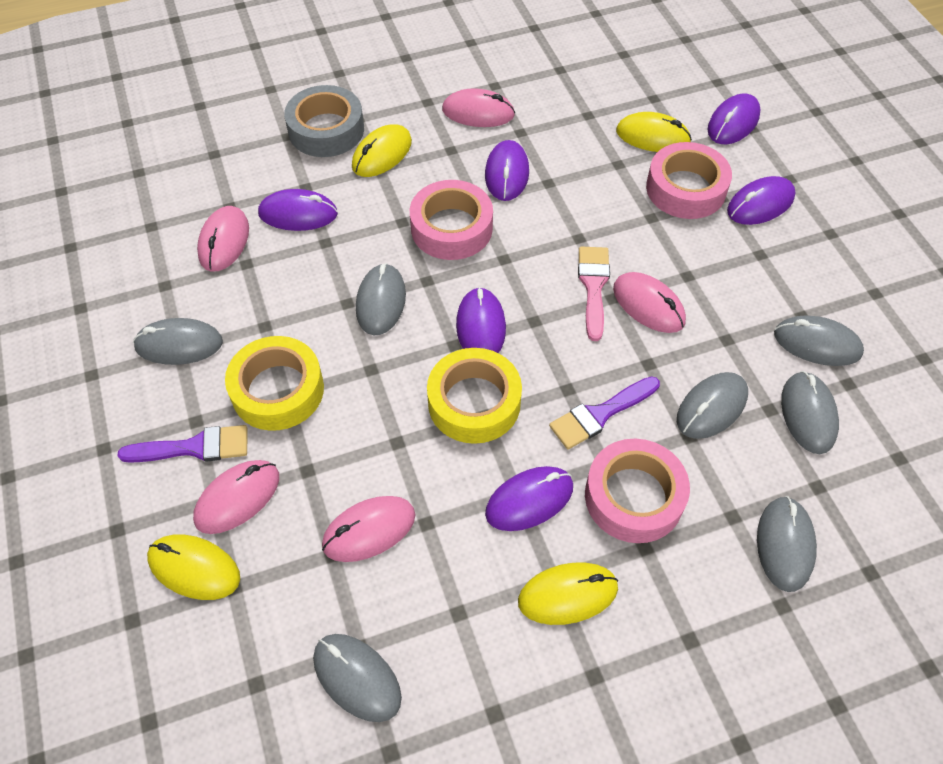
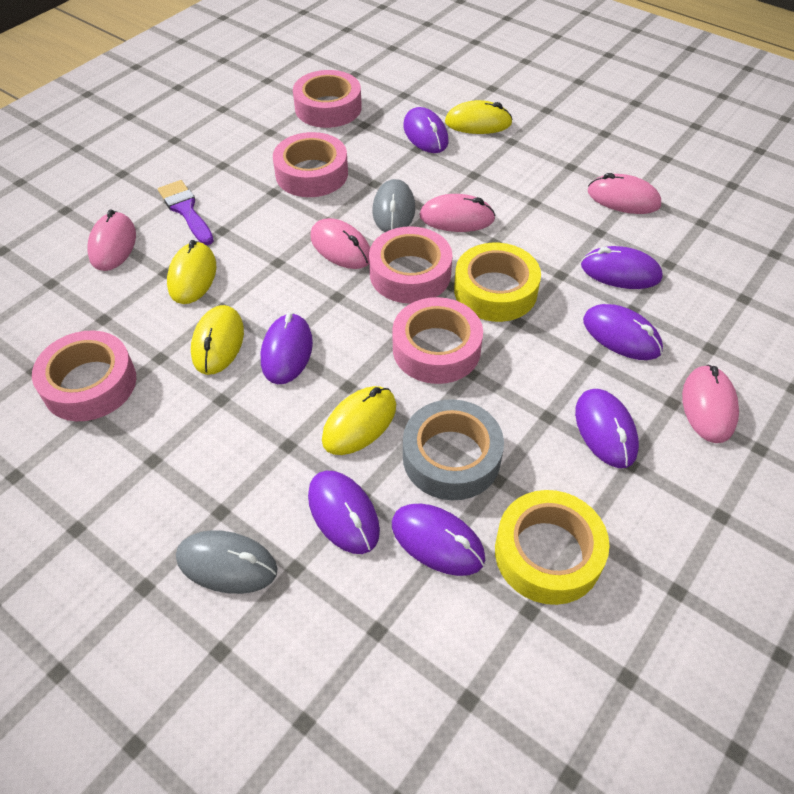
grey mouse: 7 -> 2
pink brush: 1 -> 0
pink tape: 3 -> 5
purple brush: 2 -> 1
purple mouse: 6 -> 7

